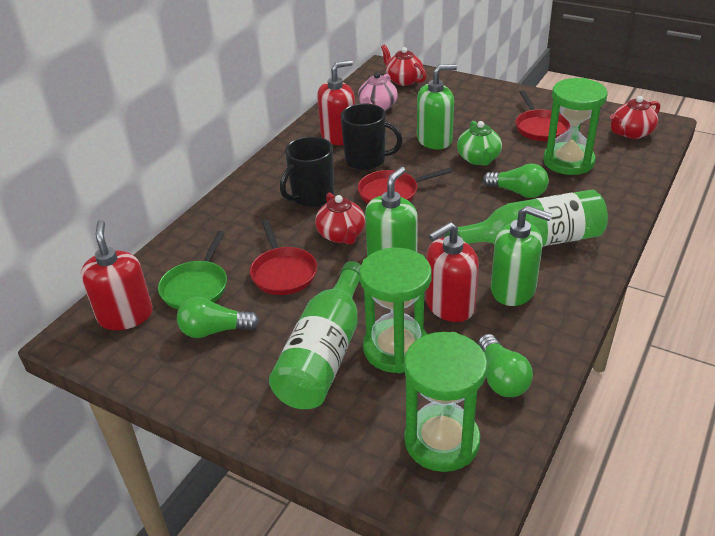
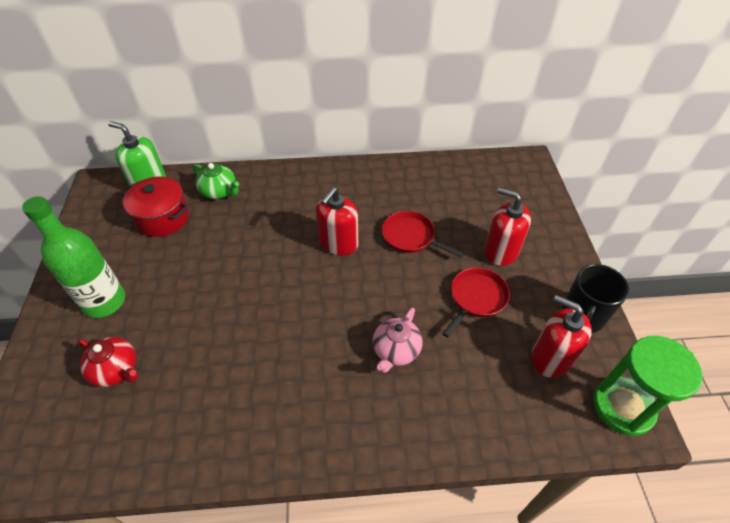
black mug: 2 -> 1
green bottle: 2 -> 1
green hourglass: 3 -> 1
green light bulb: 3 -> 0
green pan: 1 -> 0
green soap dispenser: 3 -> 1
red pan: 3 -> 2
red pot: 0 -> 1
red teapot: 3 -> 1

